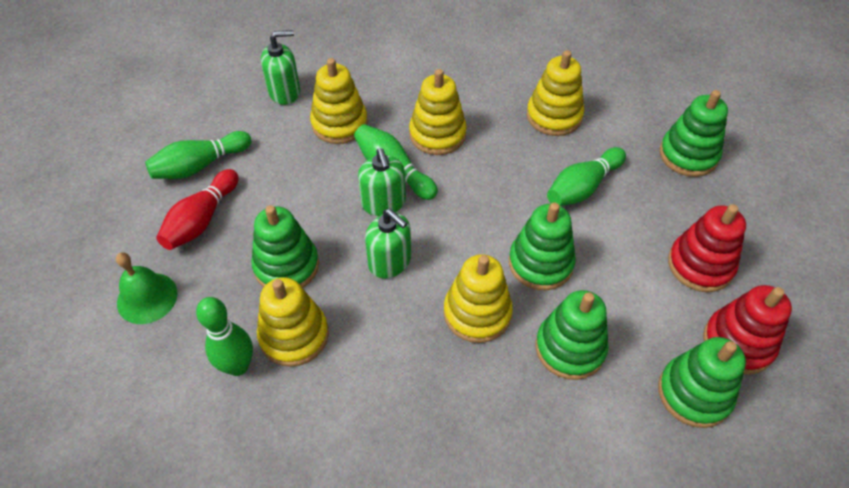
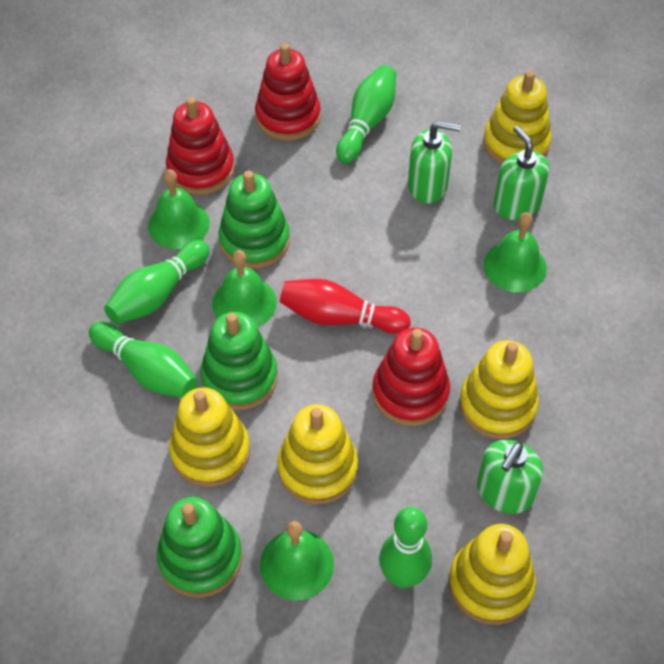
green bell: 1 -> 4
green stacking toy: 5 -> 3
red stacking toy: 2 -> 3

